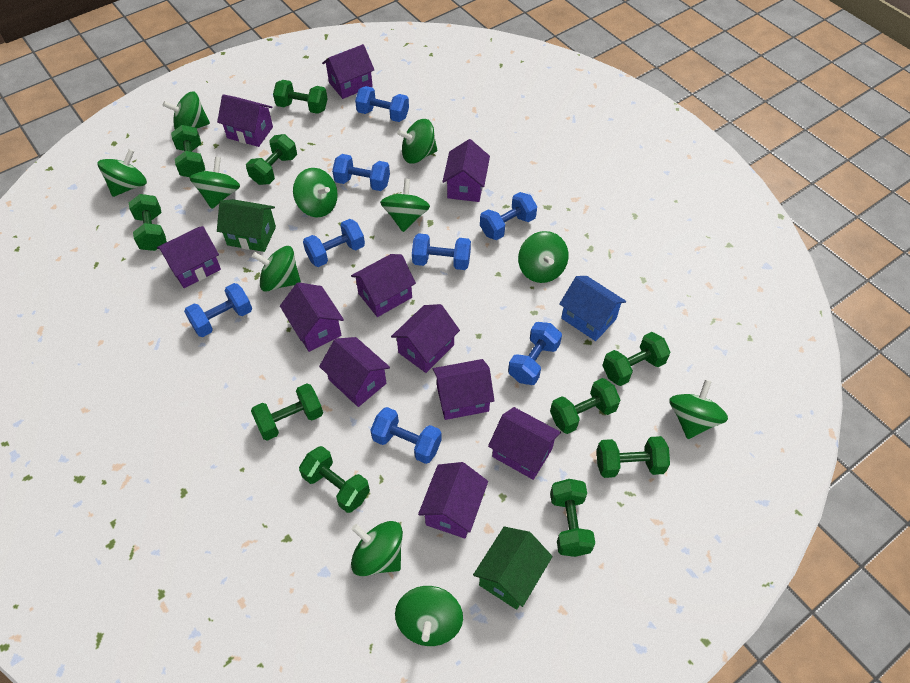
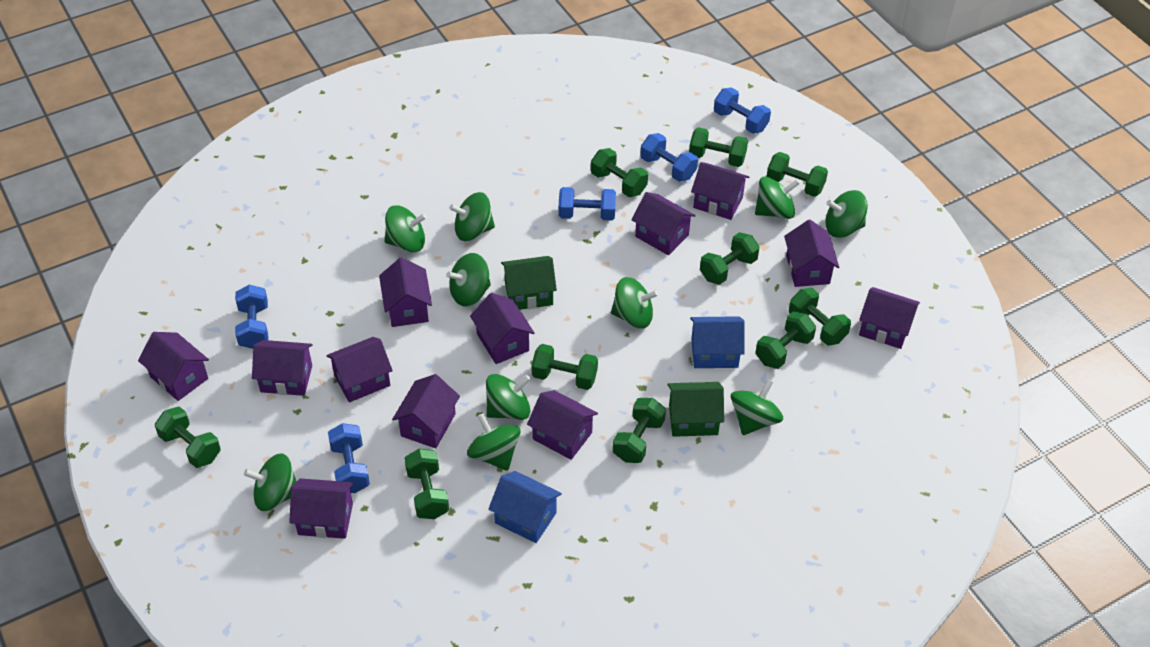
blue dumbbell: 8 -> 5
blue house: 1 -> 2
green spinning top: 11 -> 10
purple house: 11 -> 12

